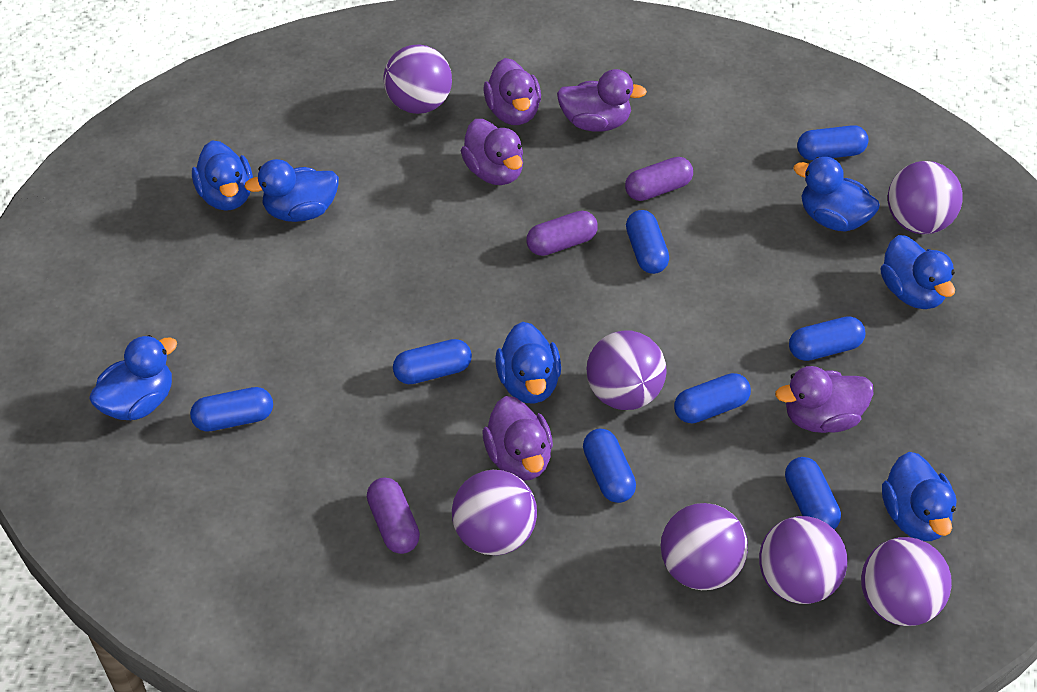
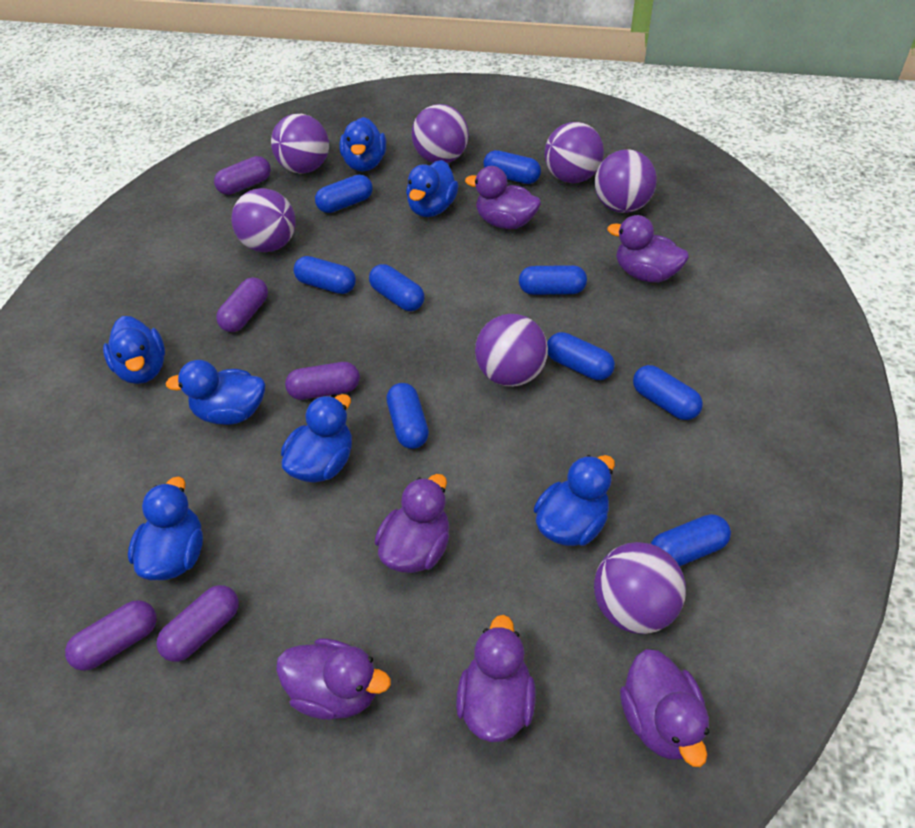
blue capsule: 8 -> 9
purple capsule: 3 -> 5
purple duck: 5 -> 6

